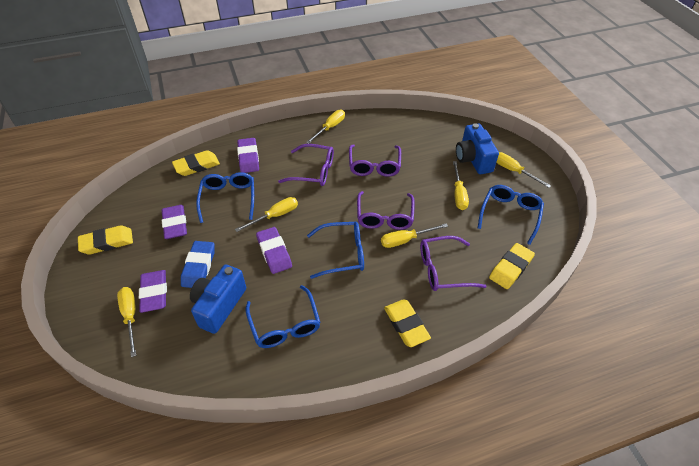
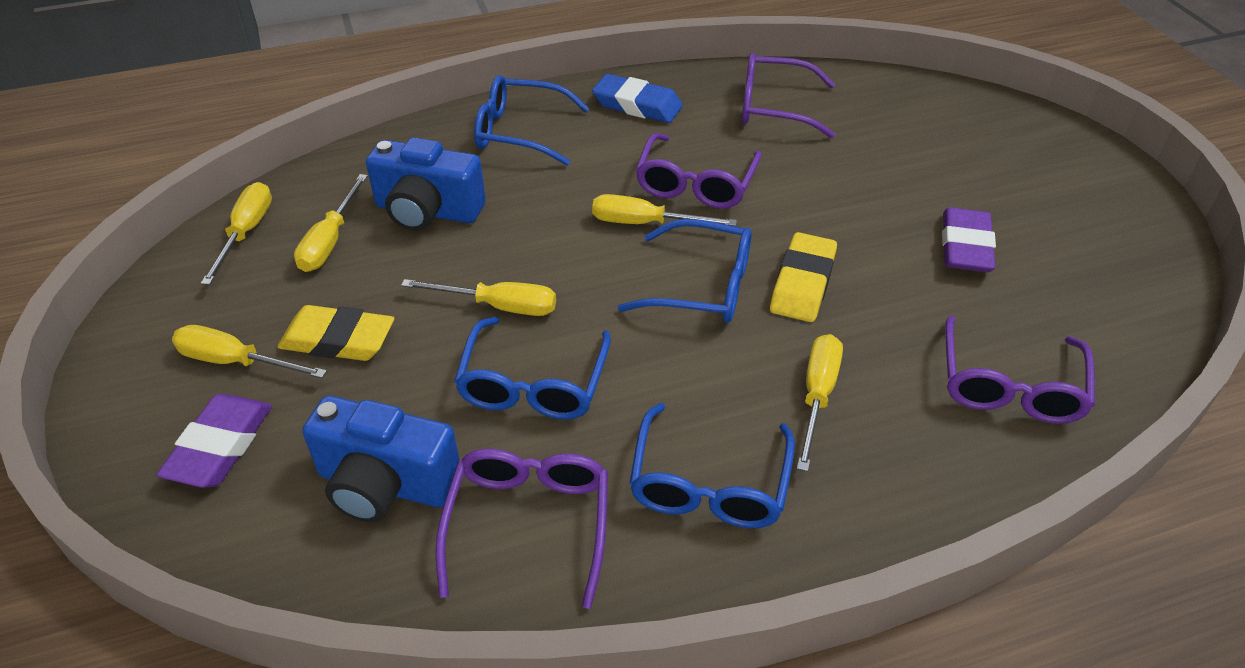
purple eraser: 4 -> 2
yellow eraser: 4 -> 2

